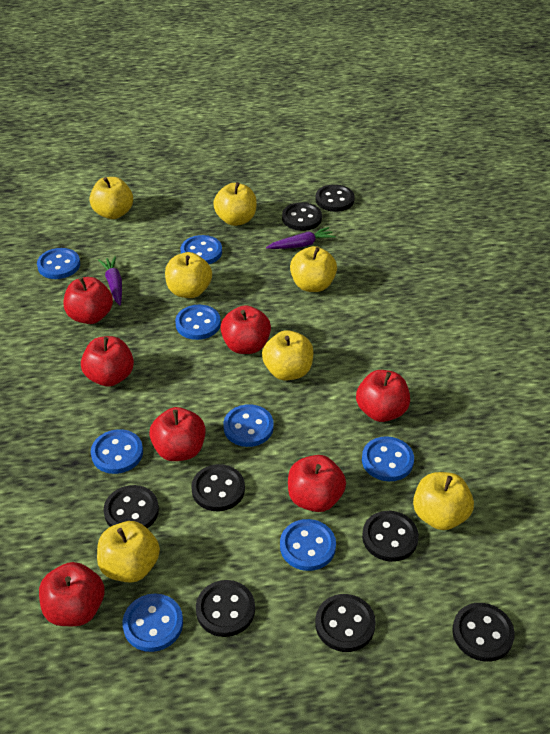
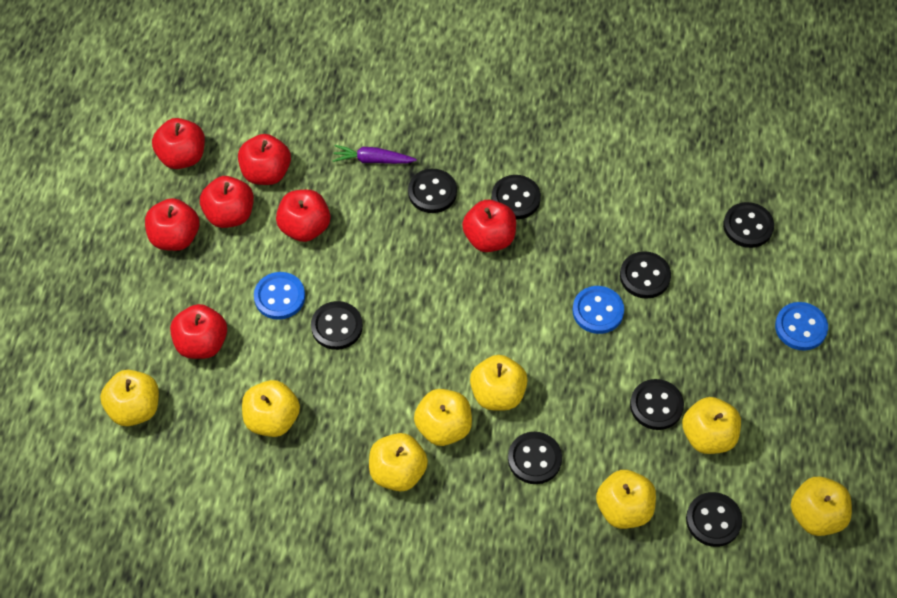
blue button: 8 -> 3
purple carrot: 2 -> 1
yellow apple: 7 -> 8

